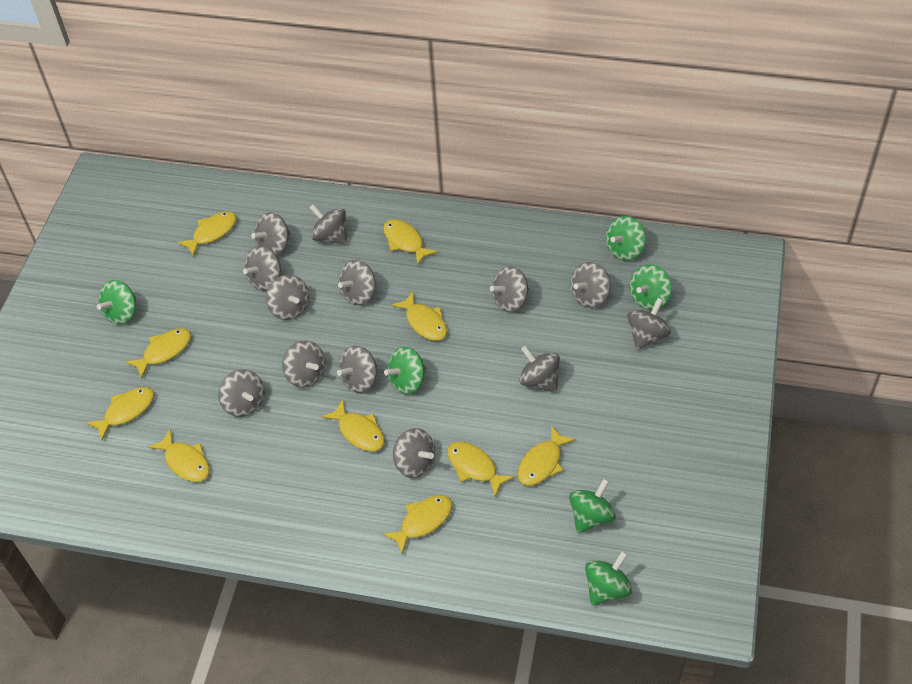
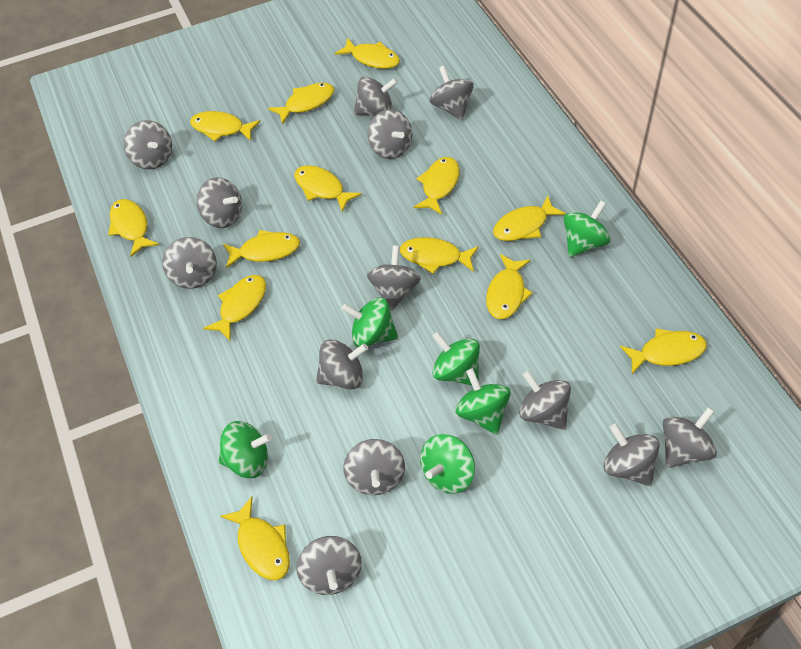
yellow fish: 10 -> 13

